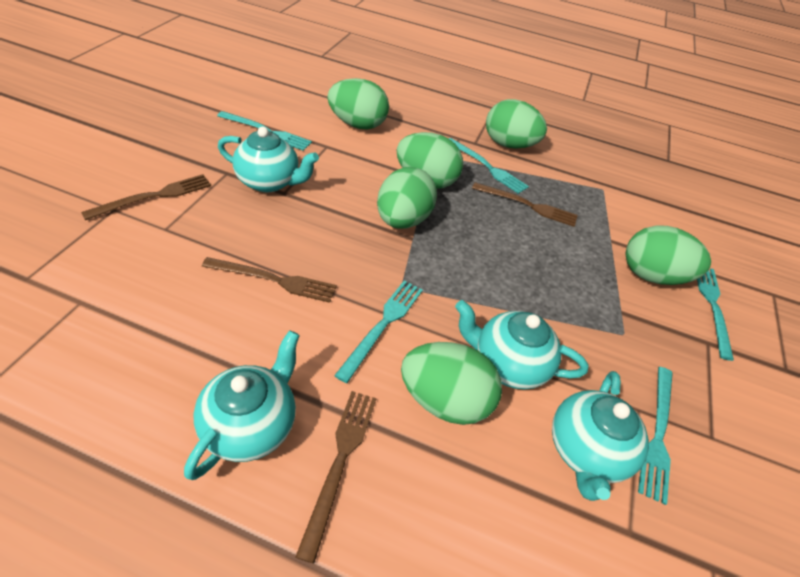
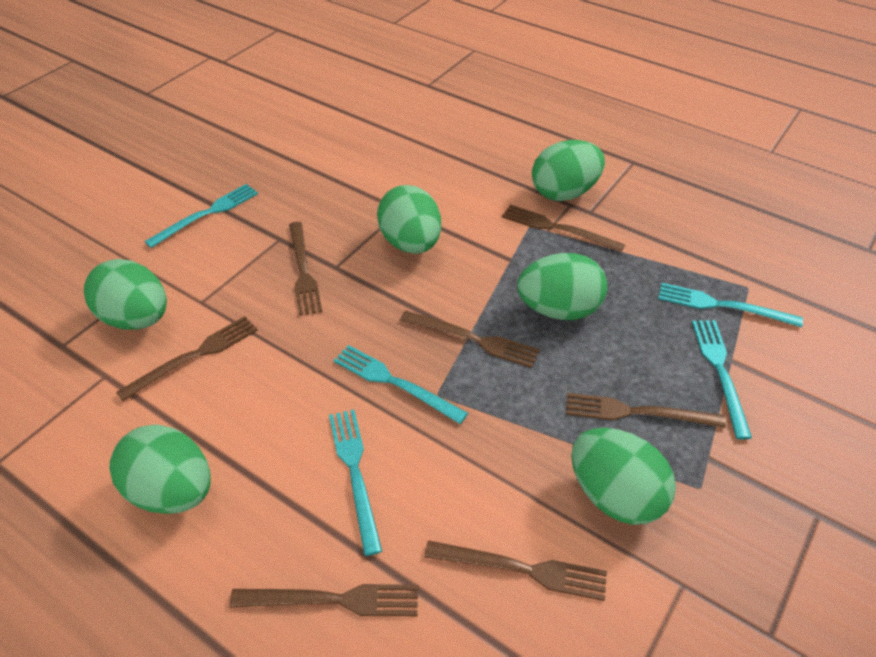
brown fork: 4 -> 7
turquoise teapot: 4 -> 0

